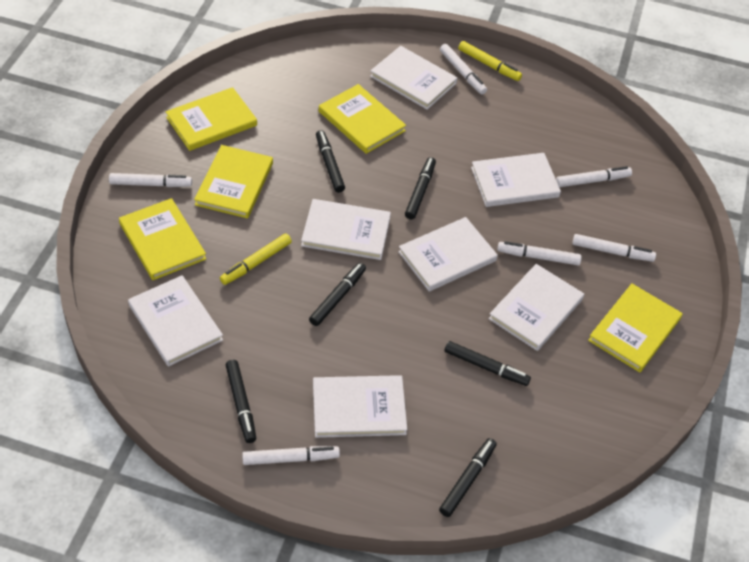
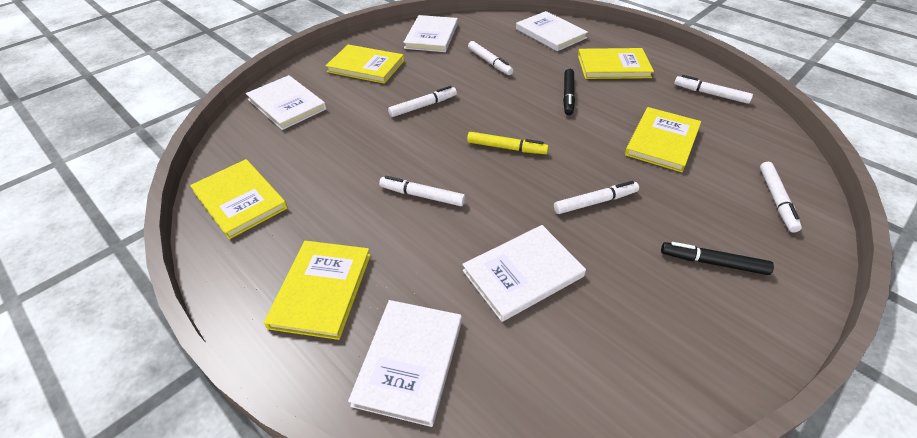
black marker: 6 -> 2
white book: 7 -> 5
yellow marker: 2 -> 1

